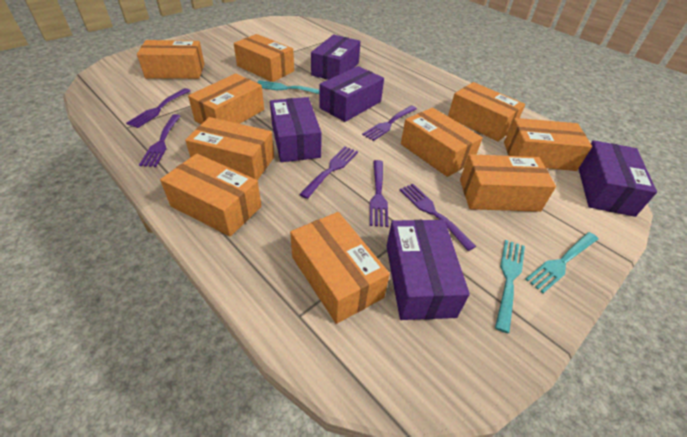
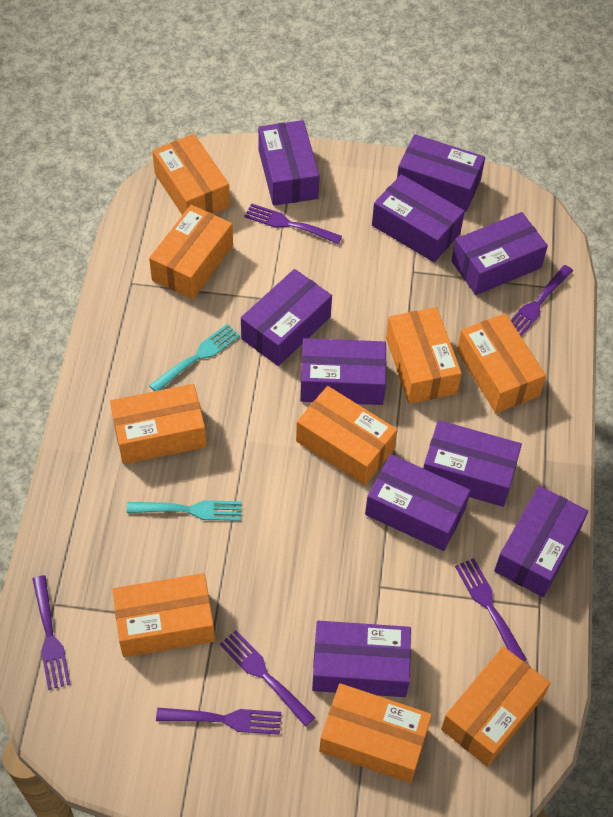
orange box: 10 -> 9
purple box: 5 -> 10
turquoise fork: 3 -> 2

